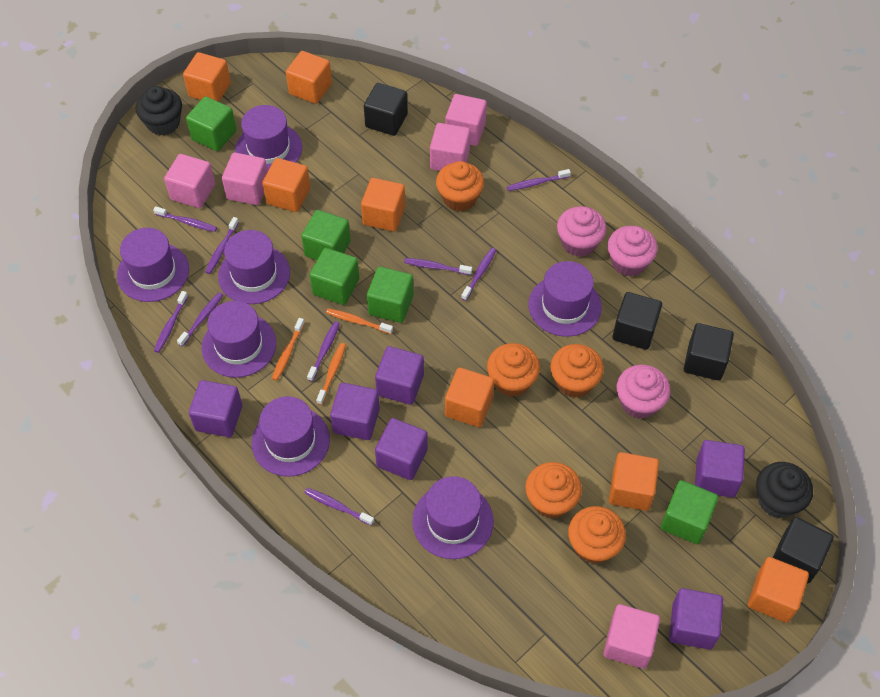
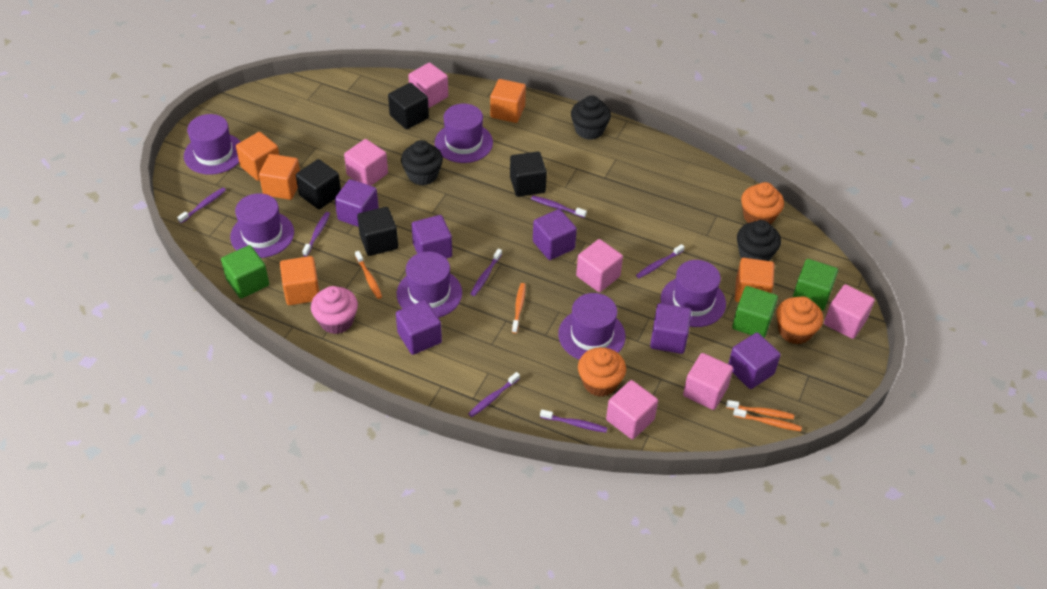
black cupcake: 2 -> 3
green cube: 5 -> 3
orange cube: 7 -> 5
orange cupcake: 5 -> 3
orange toothbrush: 3 -> 4
pink cube: 5 -> 6
pink cupcake: 3 -> 1
purple hat: 7 -> 6
purple toothbrush: 9 -> 7

